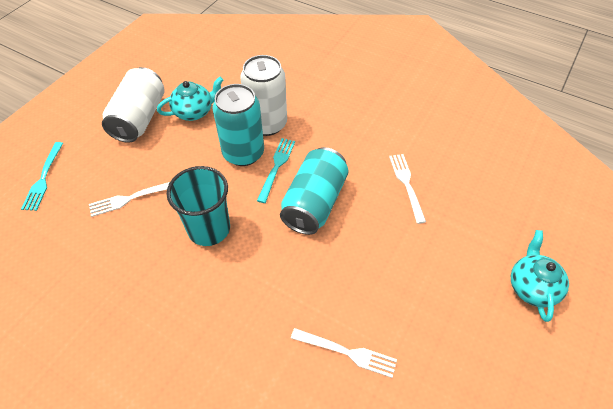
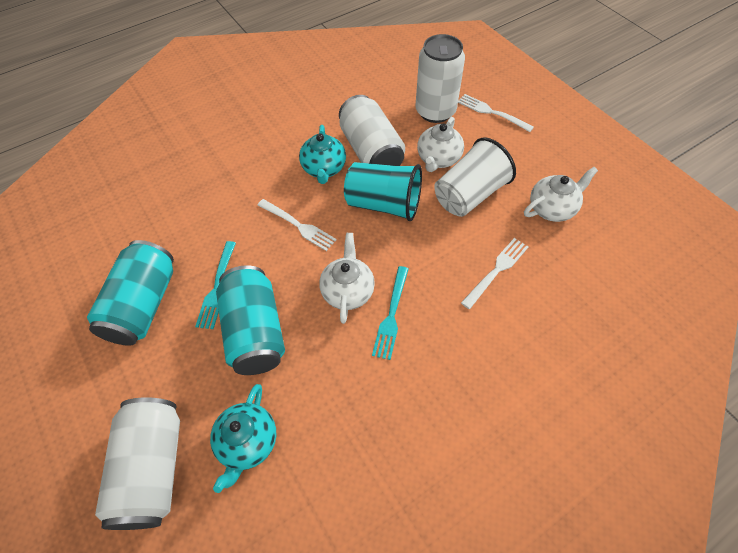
white can: 2 -> 3
white cup: 0 -> 1
white teapot: 0 -> 3

